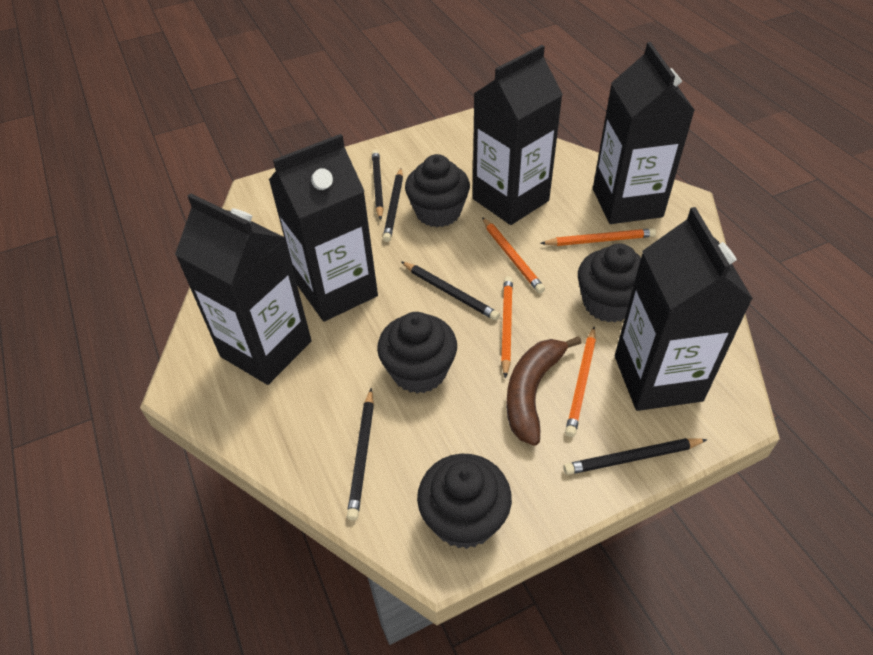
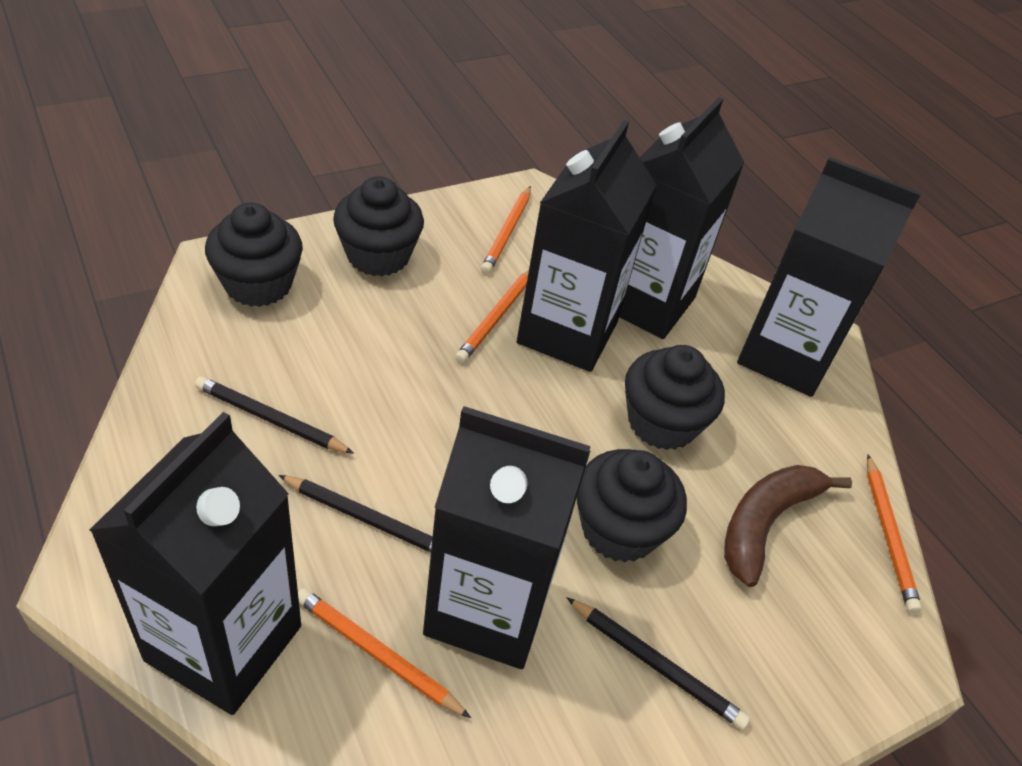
black pencil: 5 -> 3

